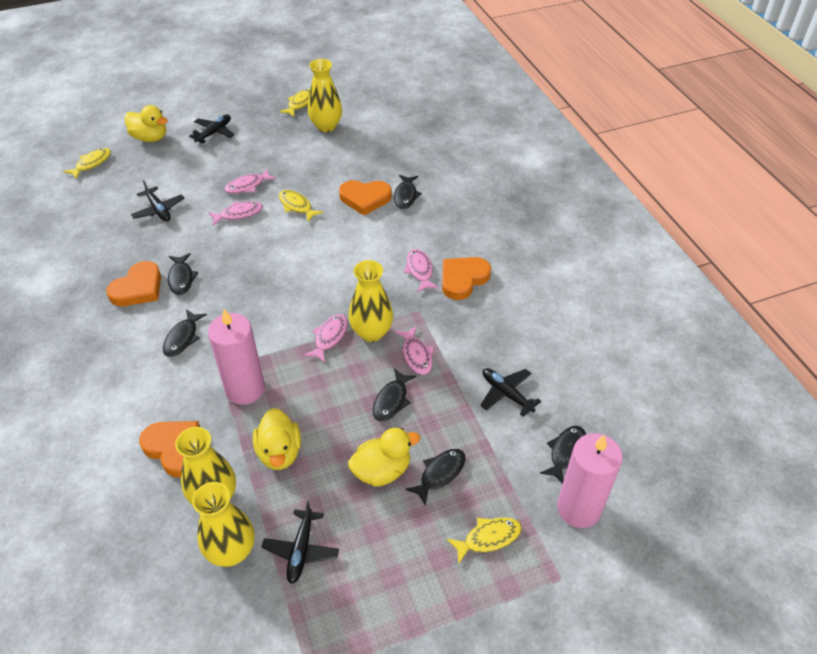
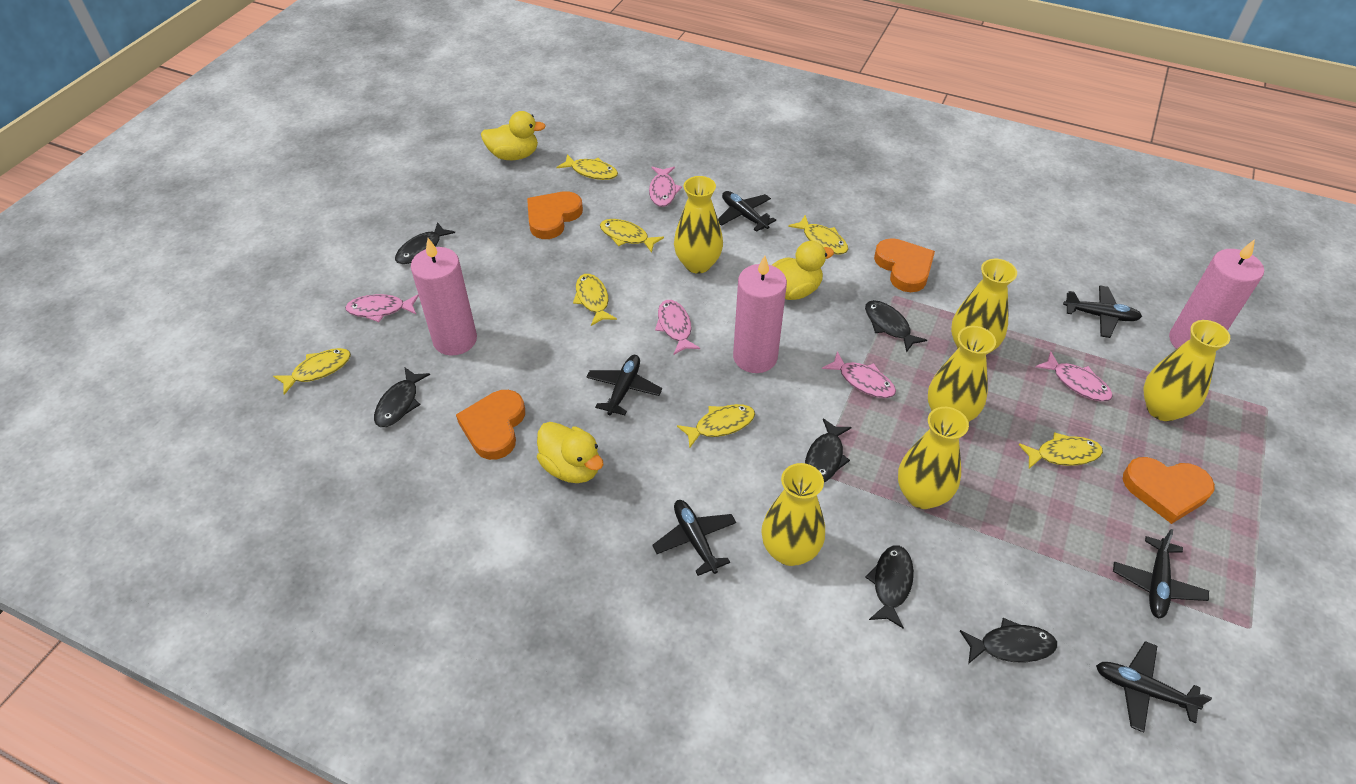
black plane: 4 -> 6
pink candle: 2 -> 3
yellow fish: 4 -> 7
yellow vase: 4 -> 6

